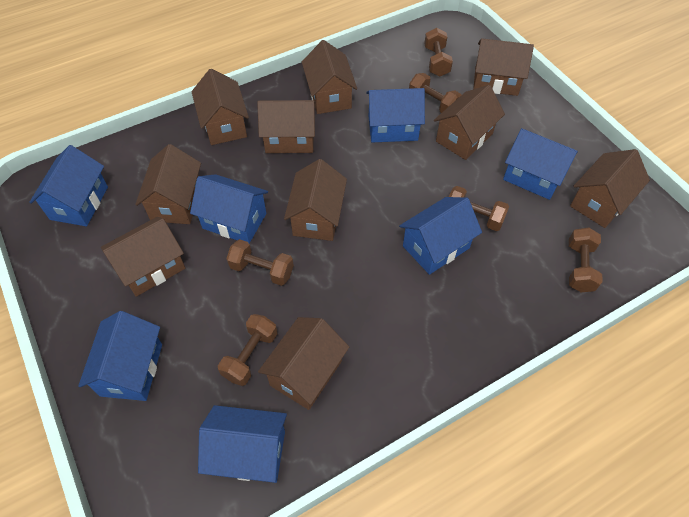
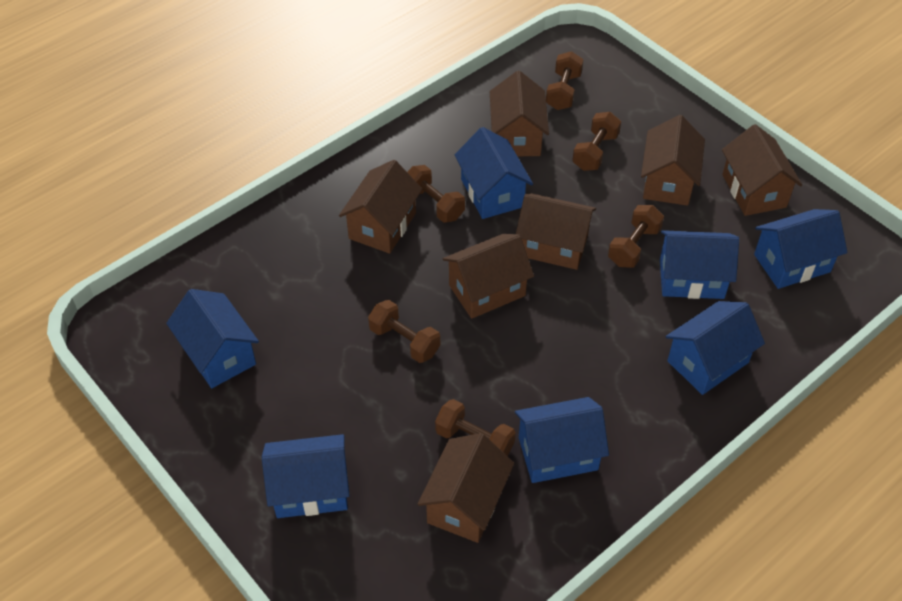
brown house: 10 -> 7

